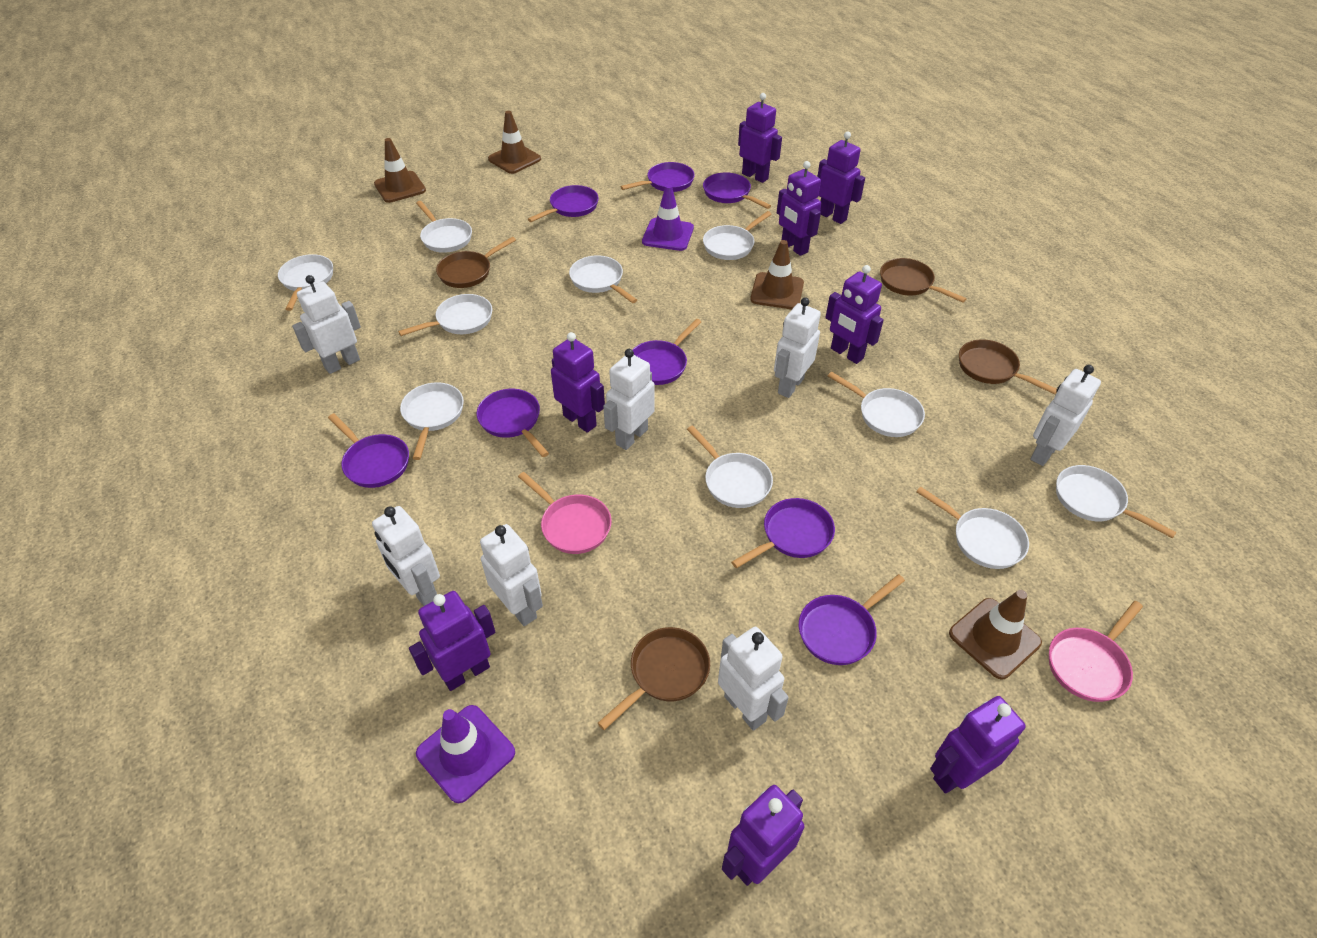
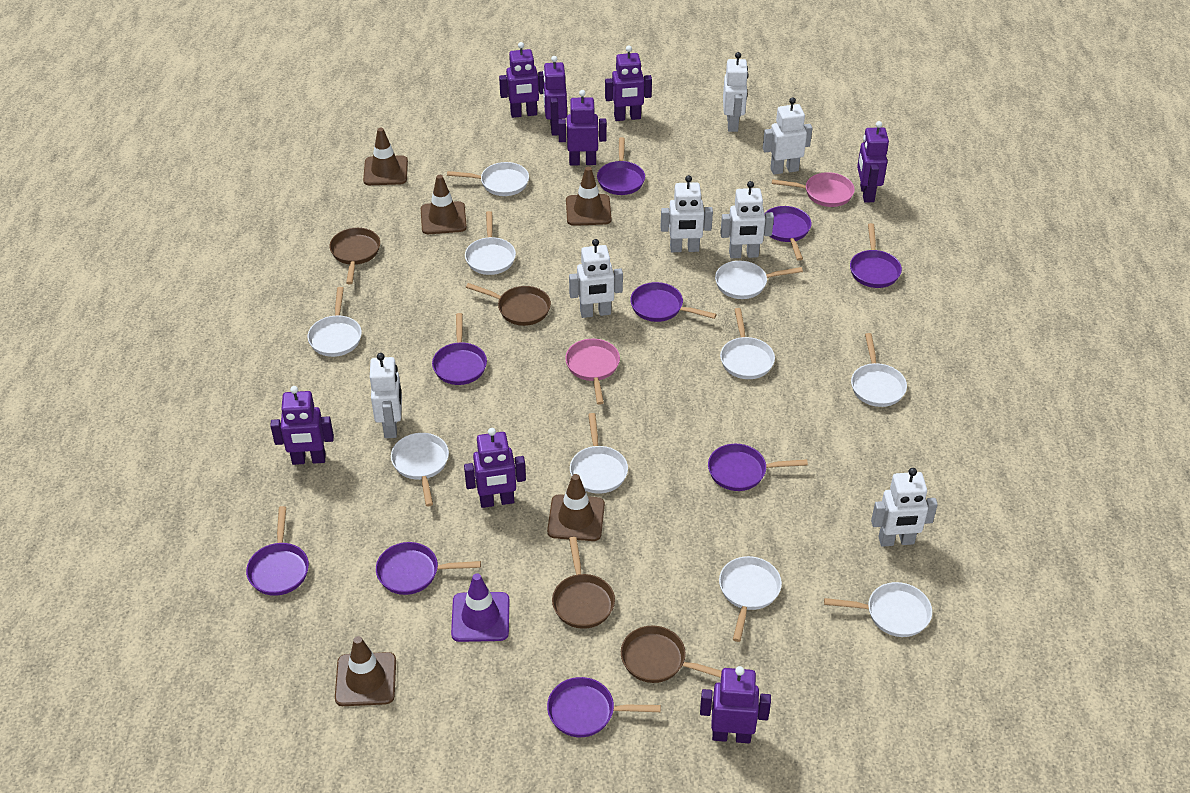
brown traffic cone: 4 -> 5
purple pan: 8 -> 9
purple traffic cone: 2 -> 1

